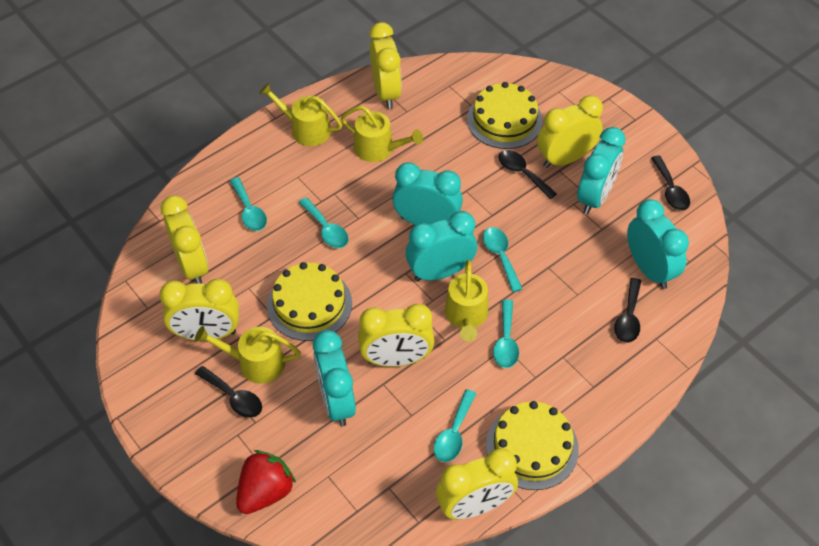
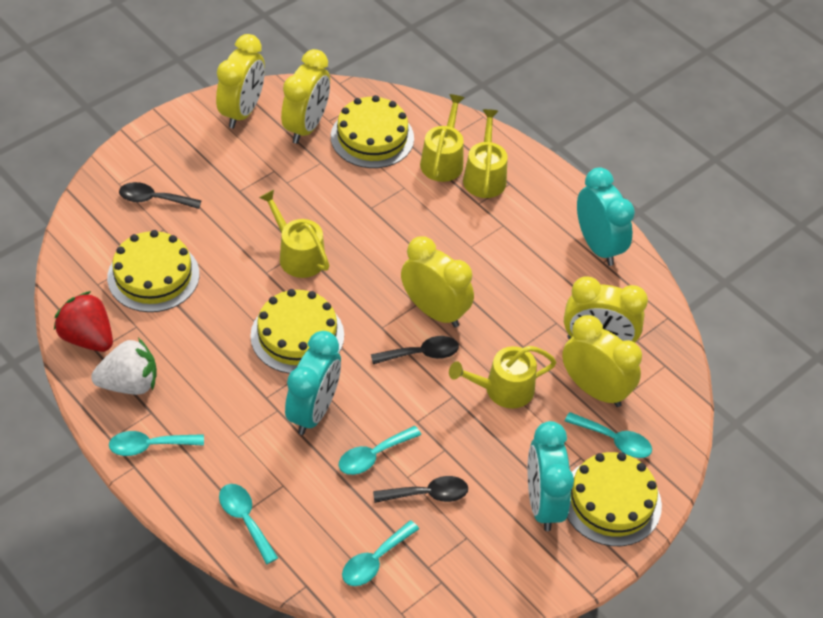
black spoon: 4 -> 3
turquoise clock: 5 -> 3
white strawberry: 0 -> 1
yellow cake: 3 -> 4
yellow clock: 6 -> 5

